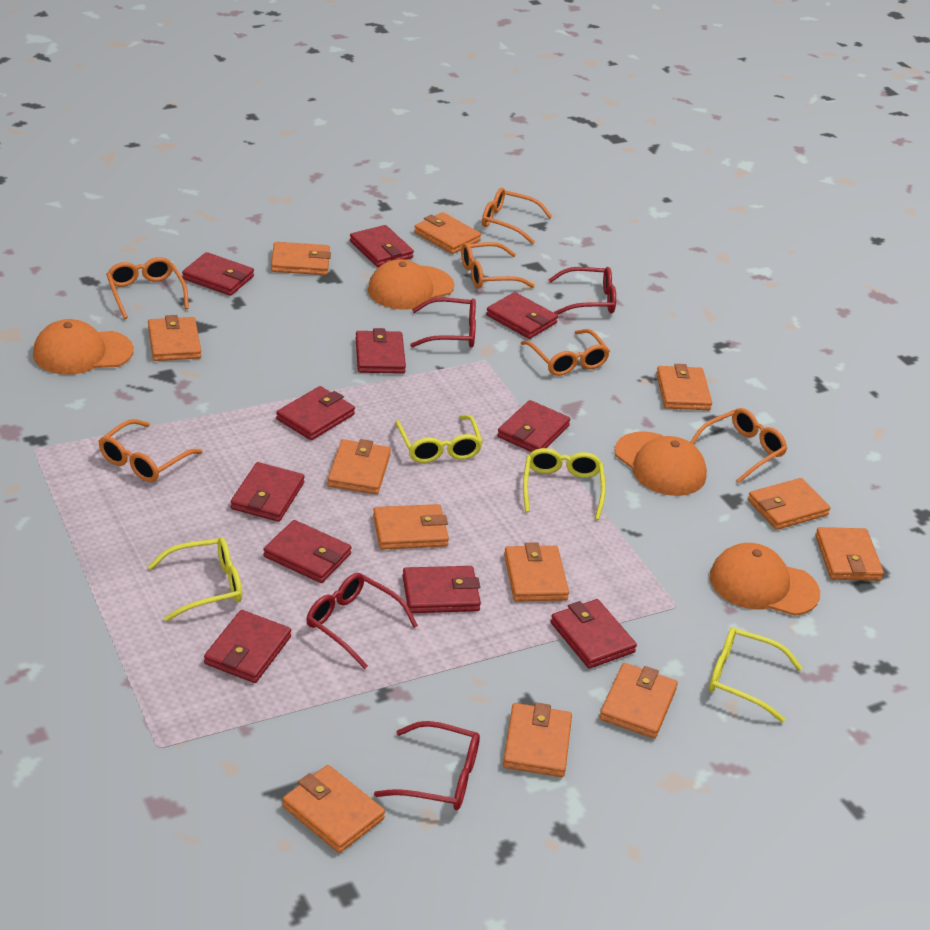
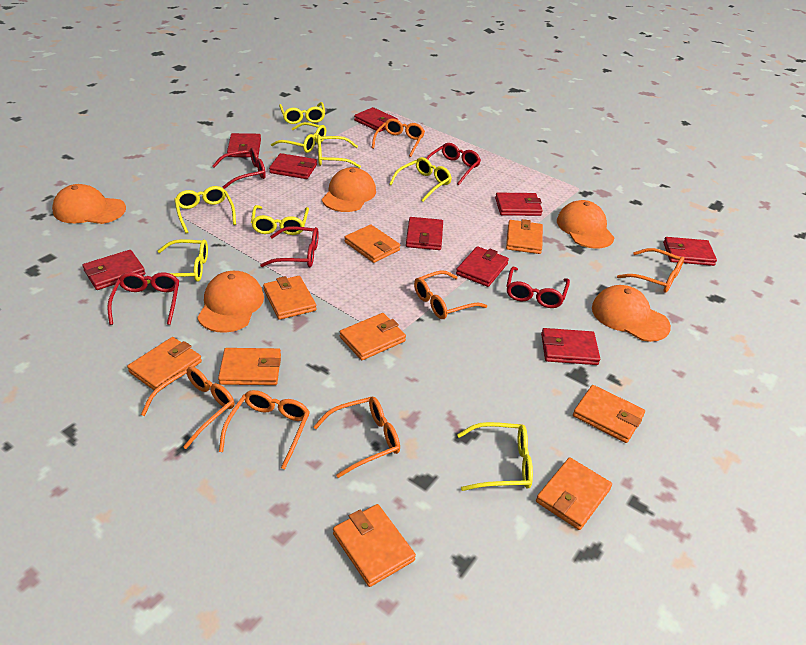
orange cap: 4 -> 5
orange wallet: 12 -> 9
red glasses: 4 -> 5
red wallet: 11 -> 9
yellow glasses: 4 -> 8

